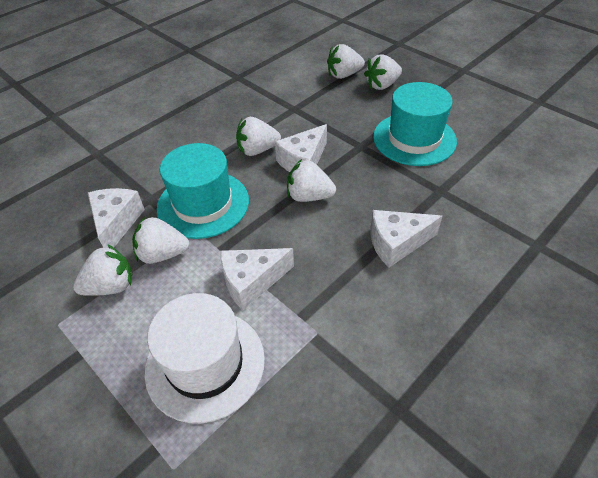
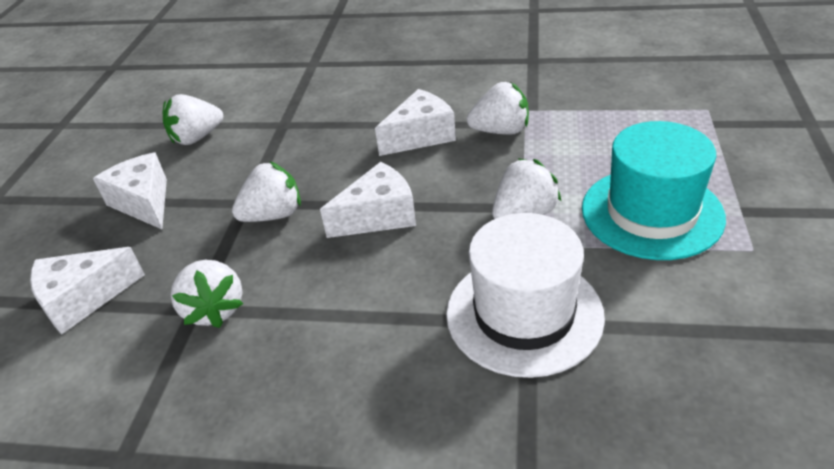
turquoise hat: 2 -> 1
white strawberry: 6 -> 5

